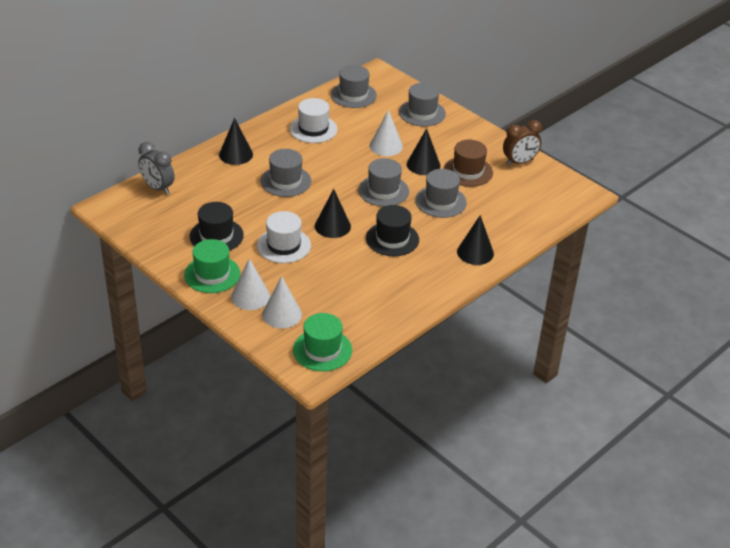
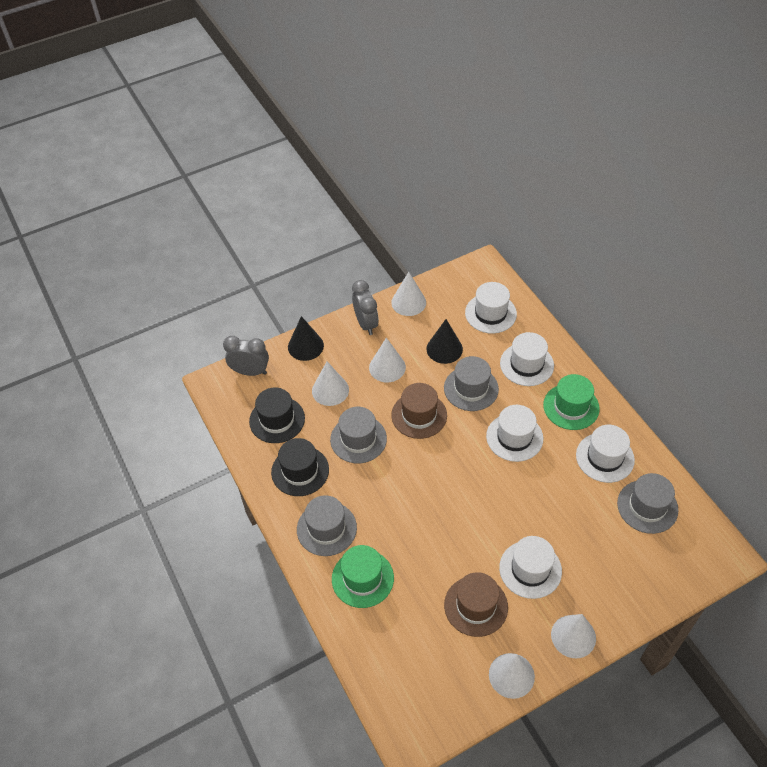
black cone: 4 -> 2
brown clock: 1 -> 0
brown hat: 1 -> 2
grey clock: 1 -> 2
grey hat: 5 -> 4
white cone: 3 -> 5
white hat: 2 -> 5

